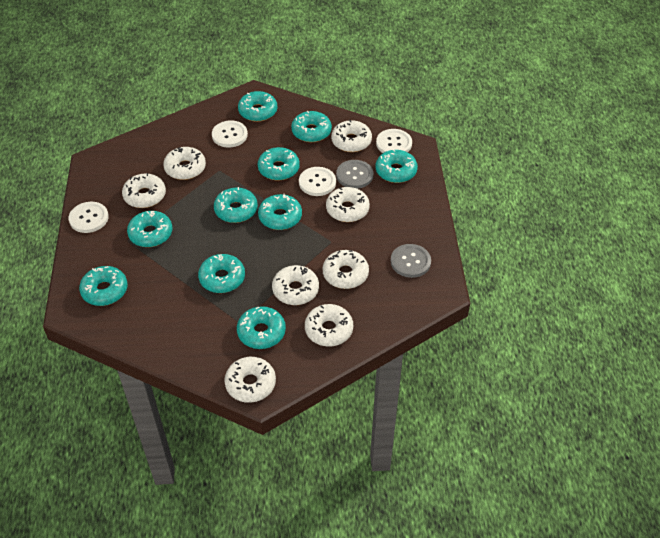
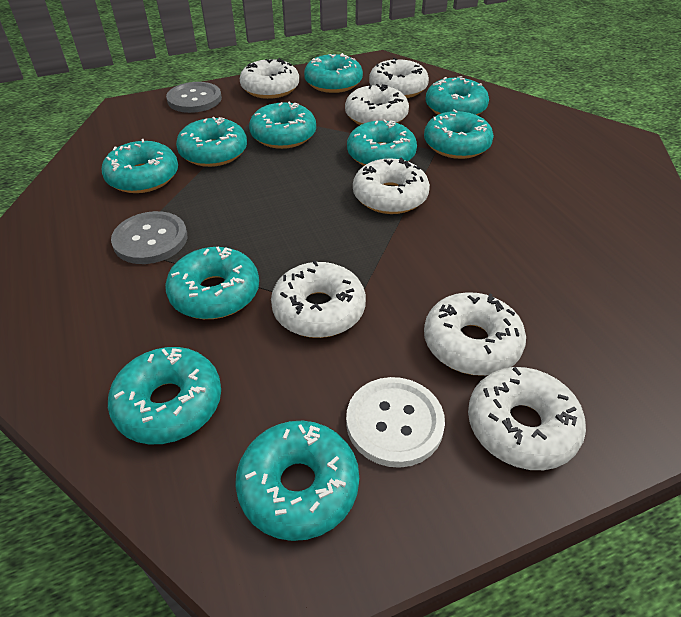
white button: 4 -> 1
white donut: 8 -> 7

